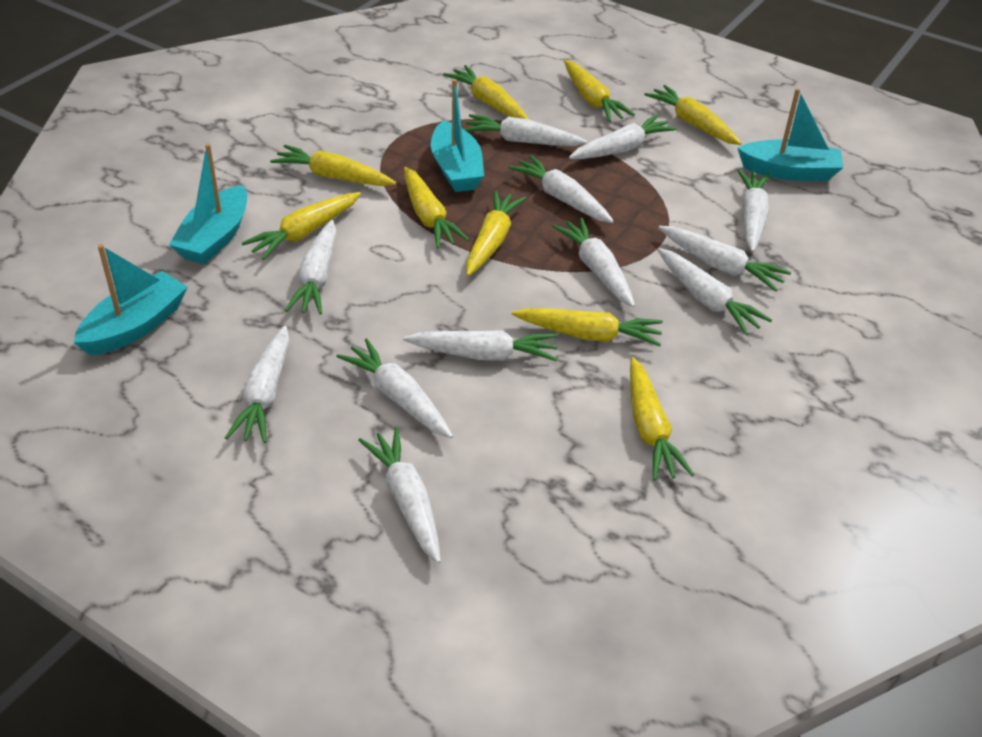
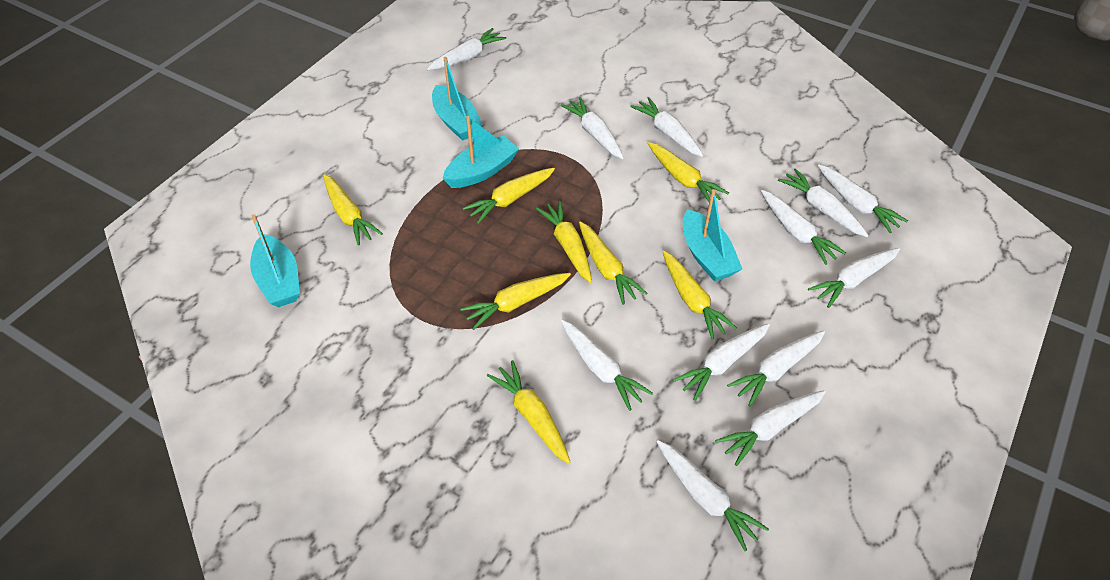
yellow carrot: 9 -> 8

